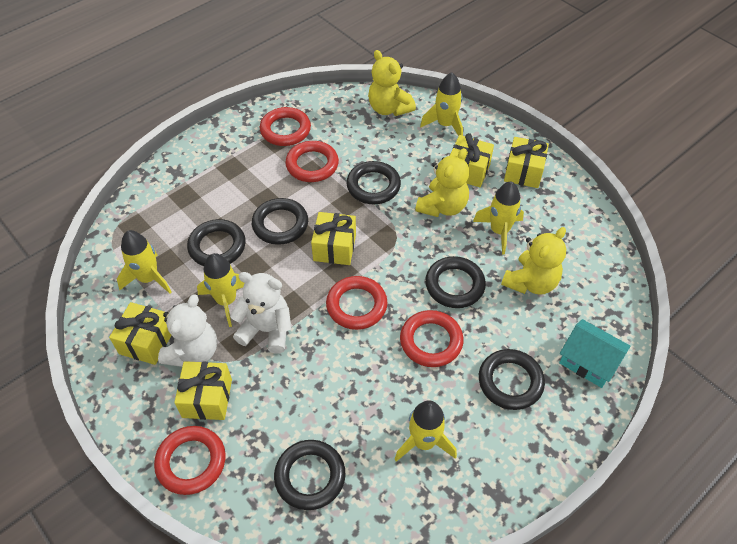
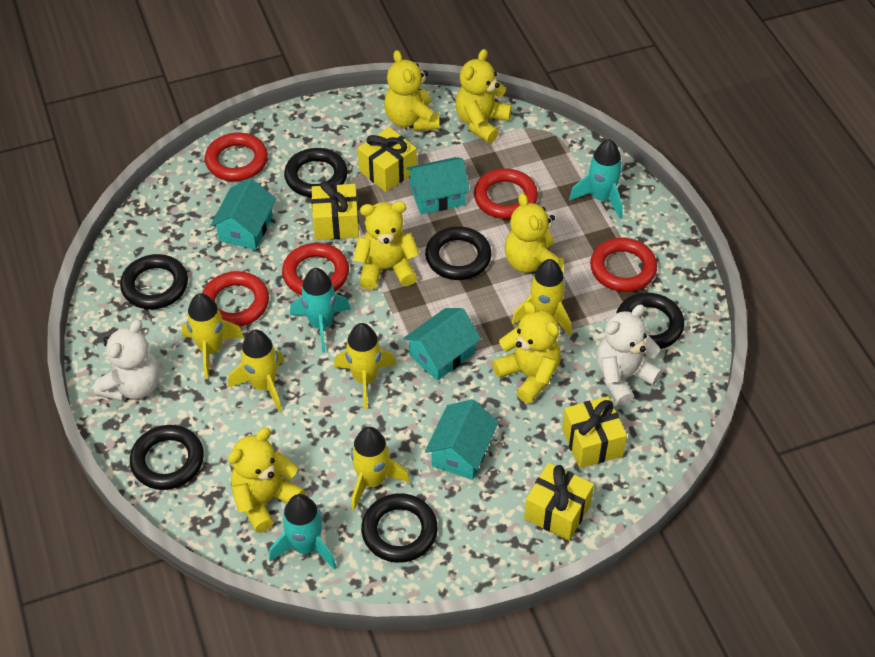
turquoise house: 1 -> 4
turquoise rocket: 0 -> 3
yellow gift: 5 -> 4
yellow teddy bear: 3 -> 6

